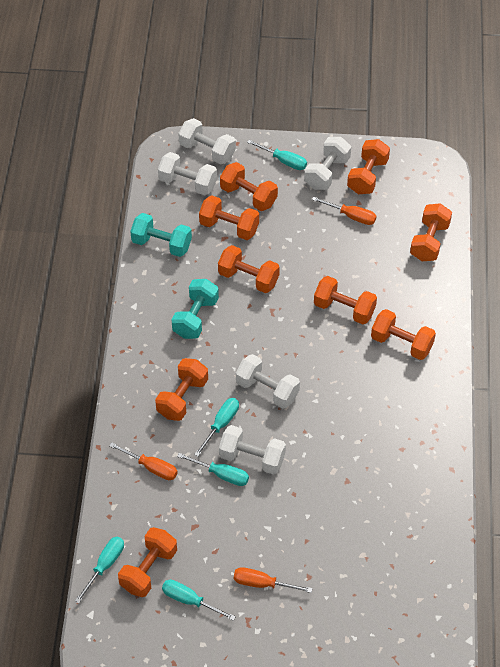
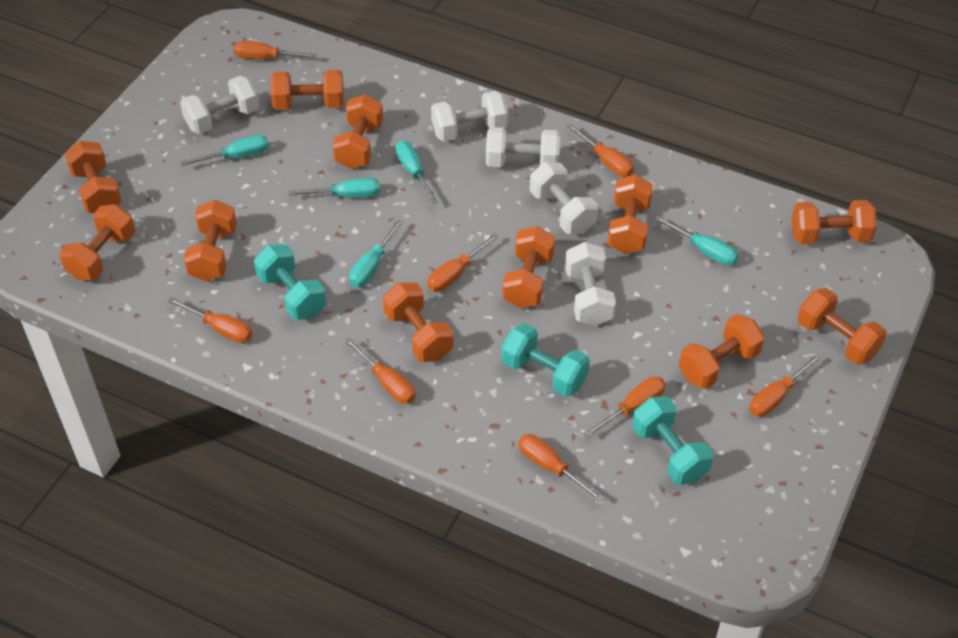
orange dumbbell: 9 -> 11
orange screwdriver: 3 -> 8
turquoise dumbbell: 2 -> 3

